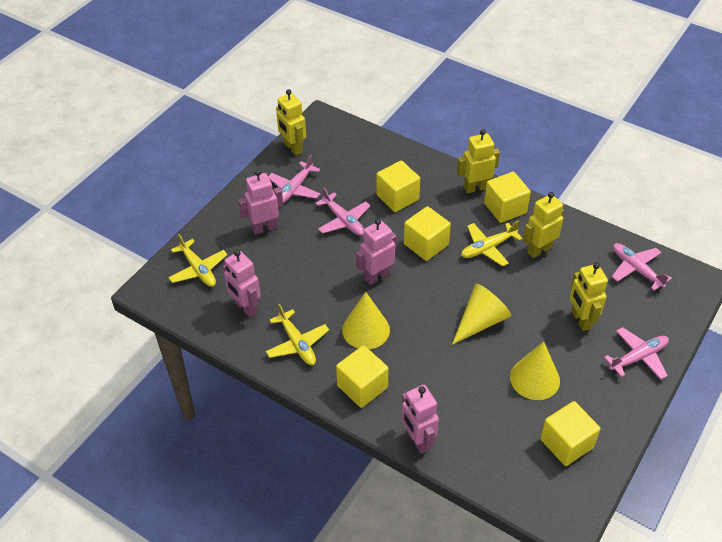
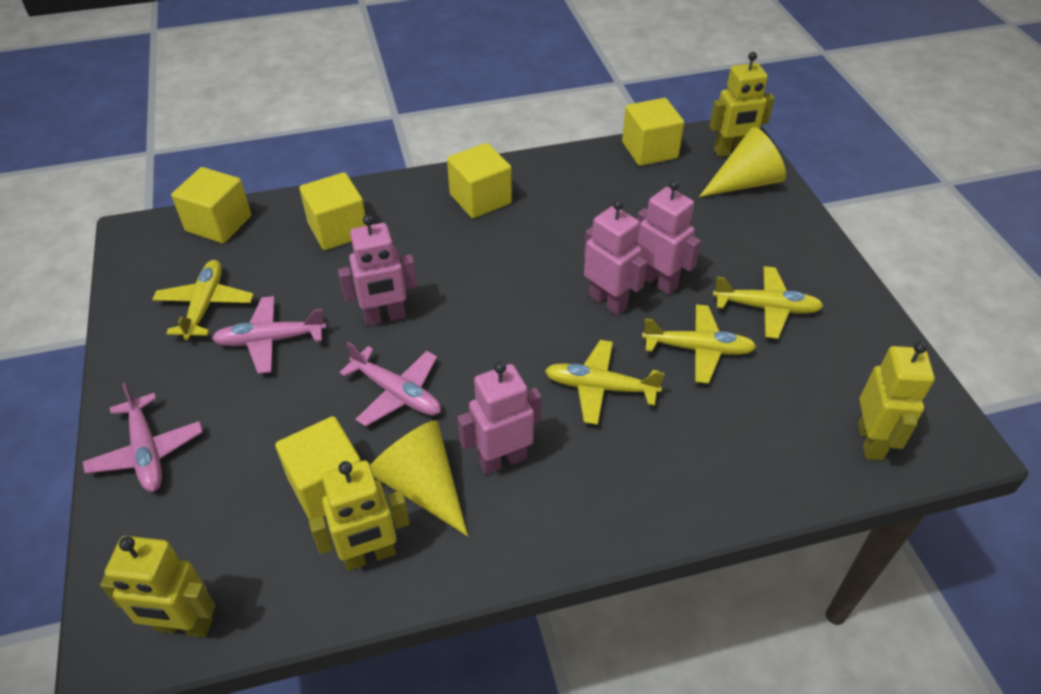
pink plane: 4 -> 3
yellow cone: 3 -> 2
yellow plane: 3 -> 4

